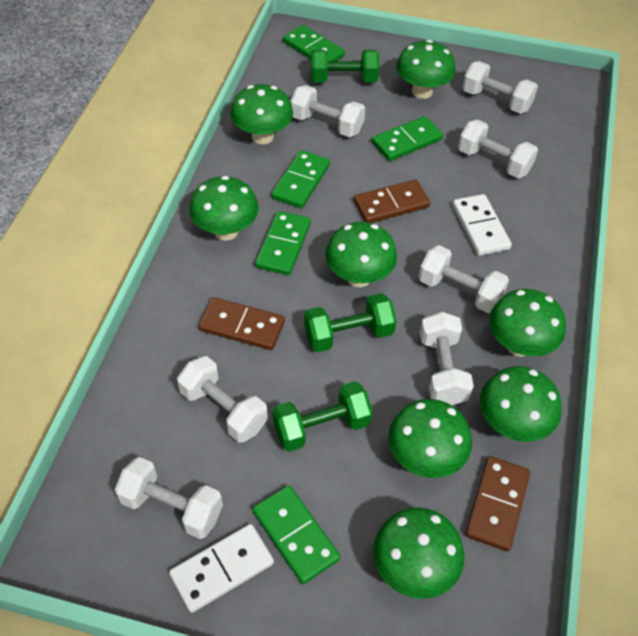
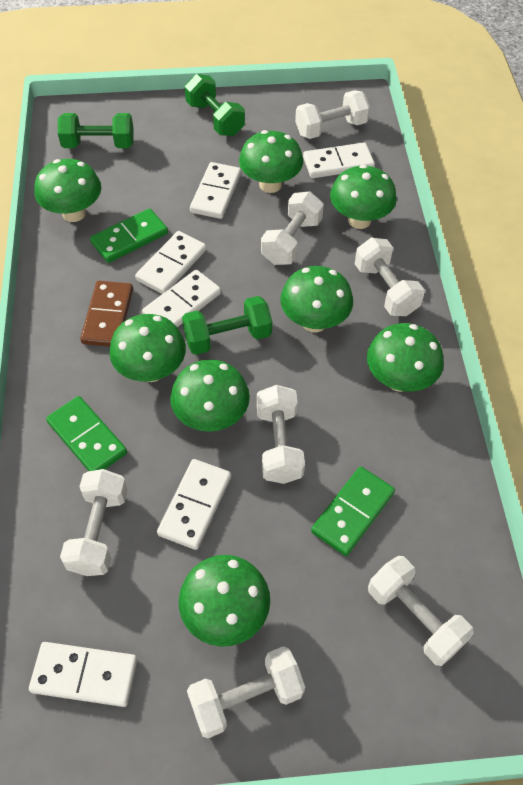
brown domino: 3 -> 1
green domino: 5 -> 3
white domino: 2 -> 6

